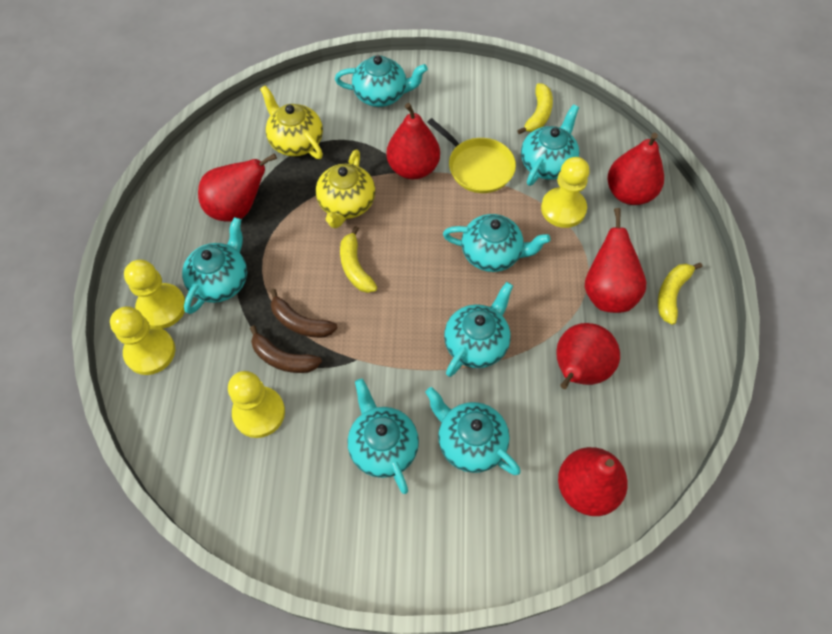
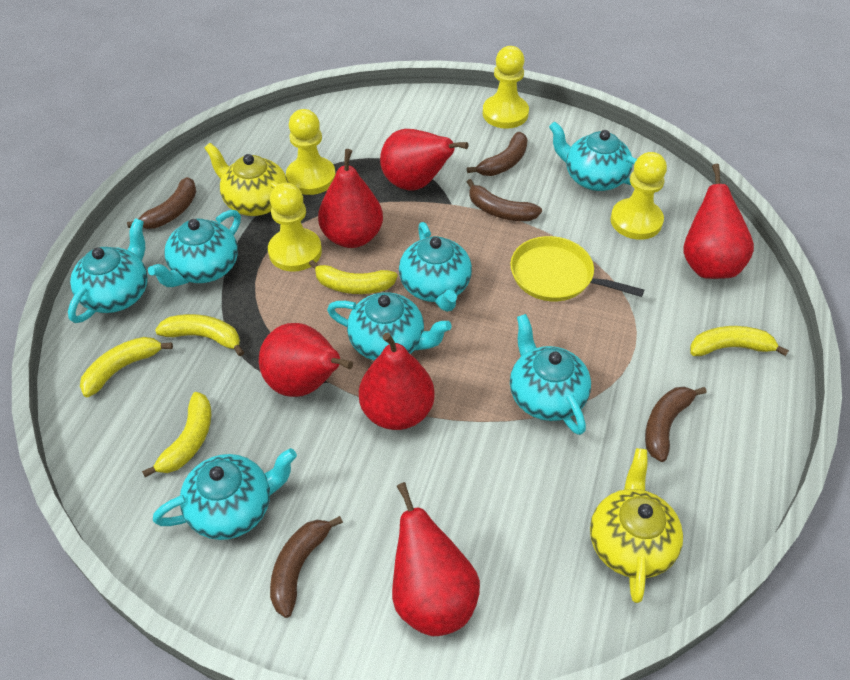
brown banana: 2 -> 5
yellow banana: 3 -> 5

